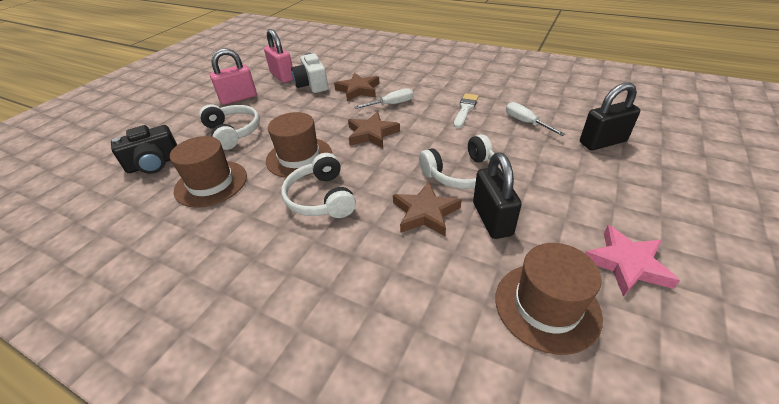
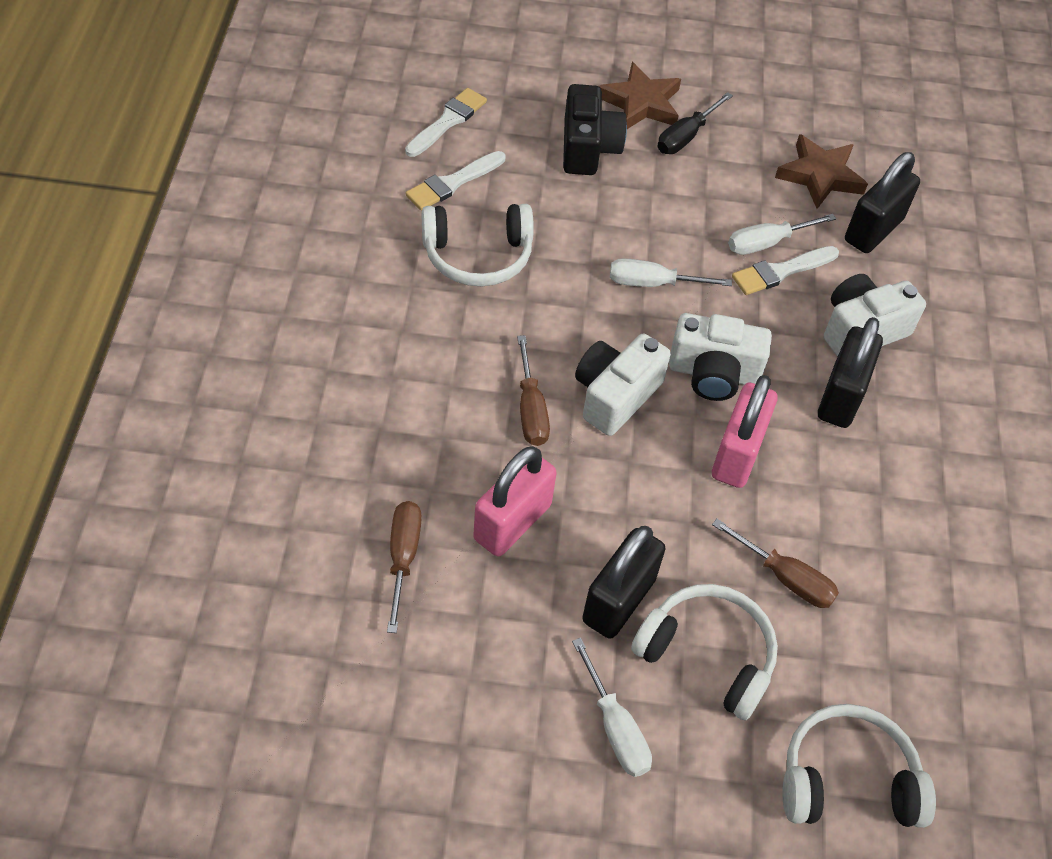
black padlock: 2 -> 3
black screwdriver: 0 -> 1
brown hat: 3 -> 0
brown screwdriver: 0 -> 3
brown star: 3 -> 2
pink star: 1 -> 0
white brush: 1 -> 3
white camera: 1 -> 3
white screwdriver: 2 -> 3

